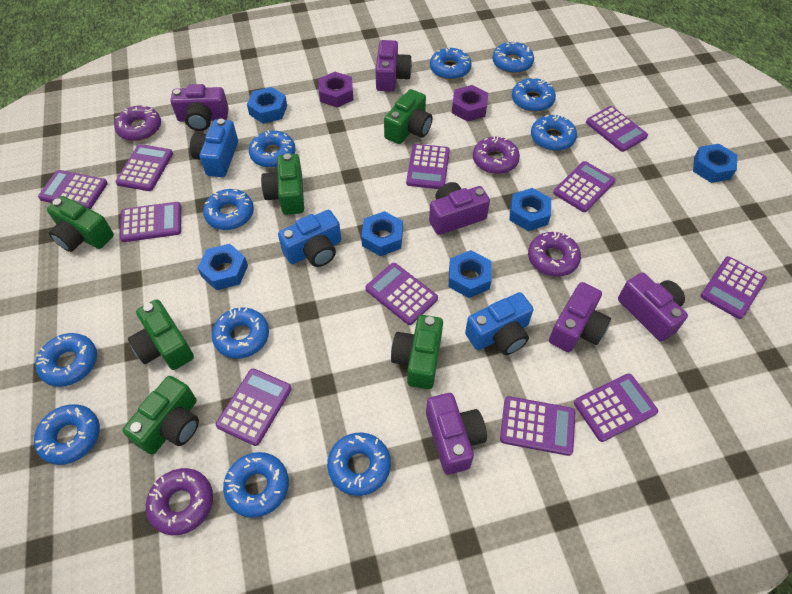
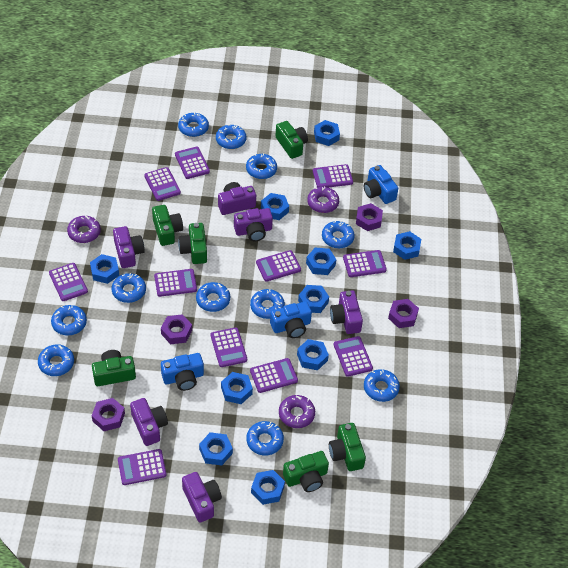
blue nut: 6 -> 10
purple donut: 4 -> 3
purple nut: 2 -> 4

